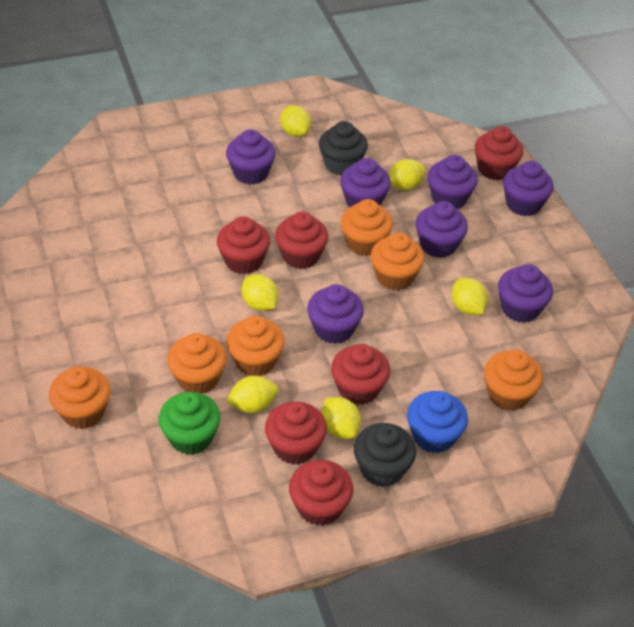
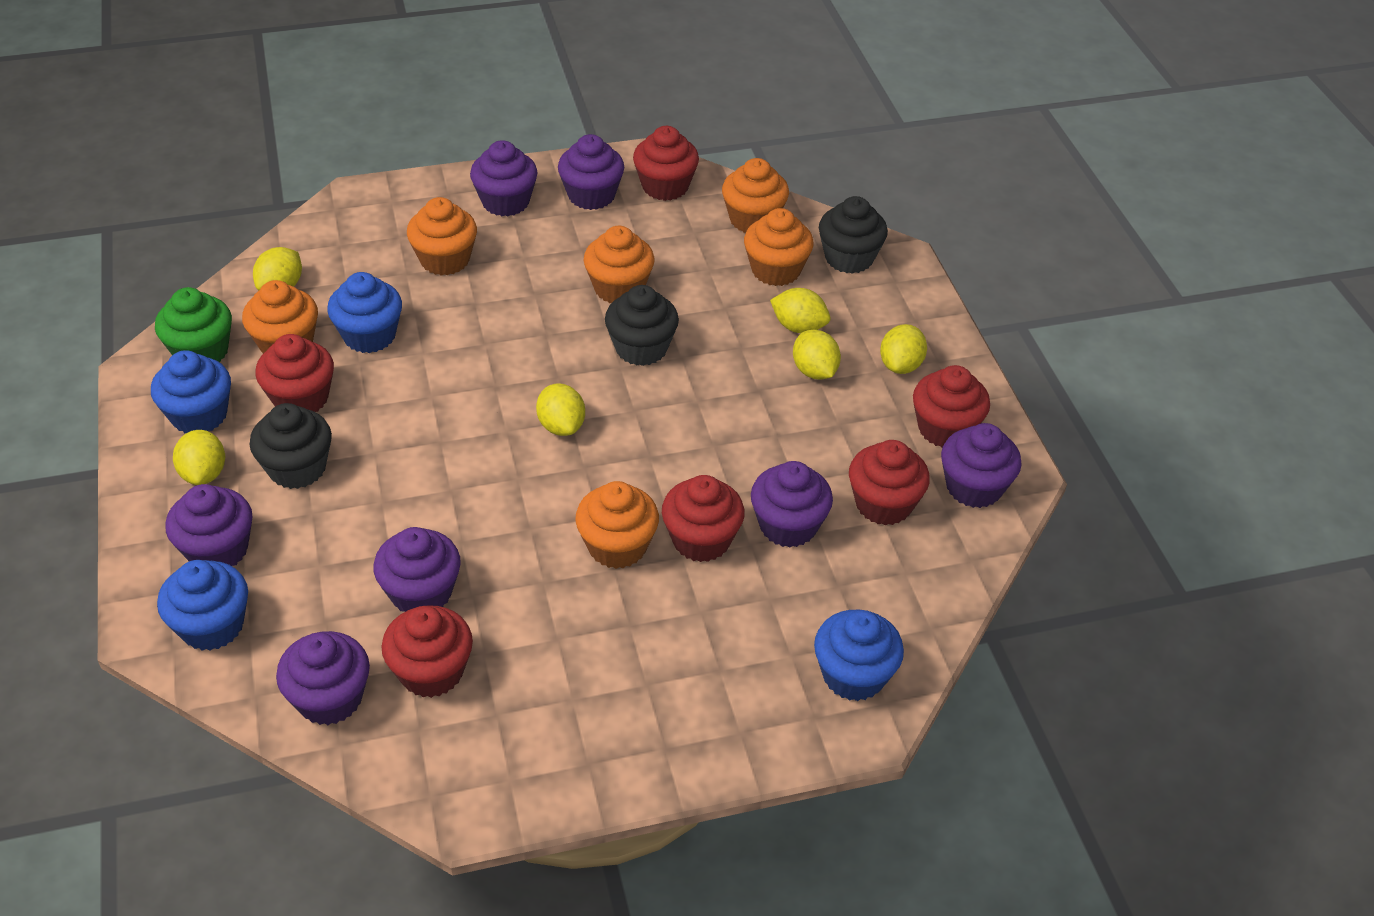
black cupcake: 2 -> 3
blue cupcake: 1 -> 4

